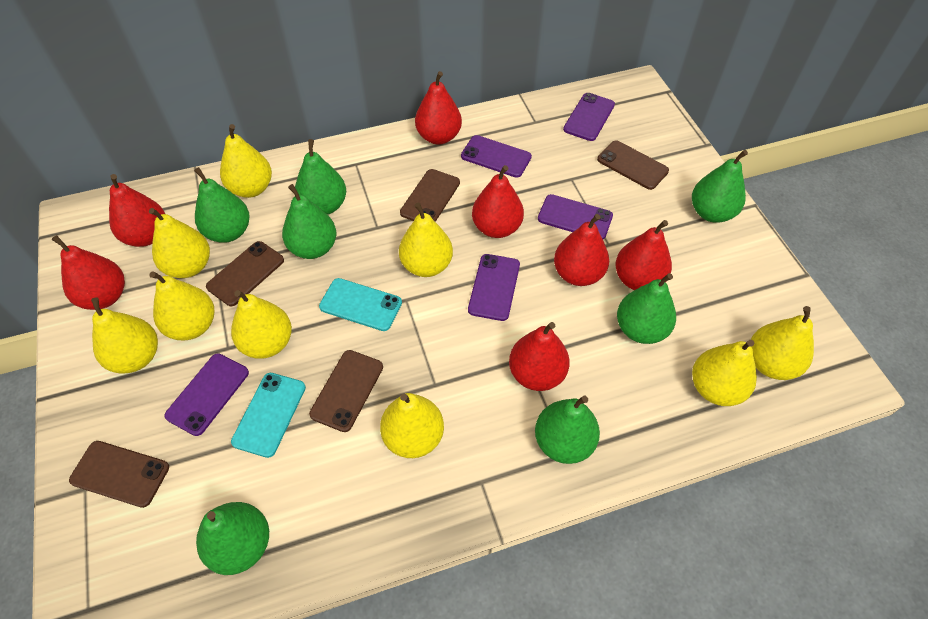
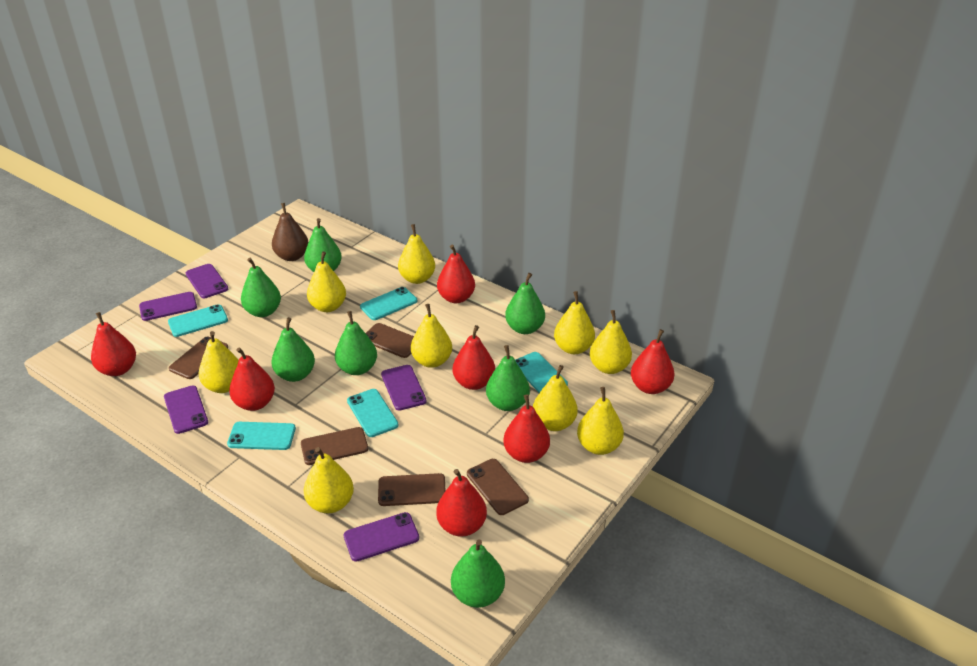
brown pear: 0 -> 1
turquoise phone: 2 -> 5

